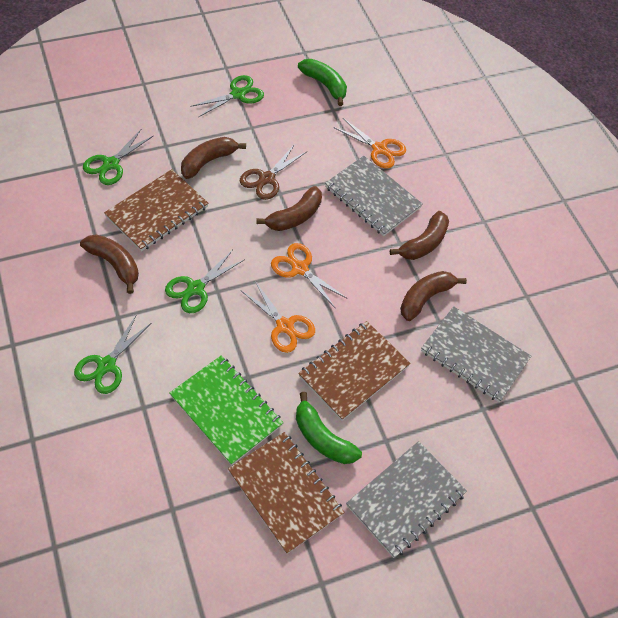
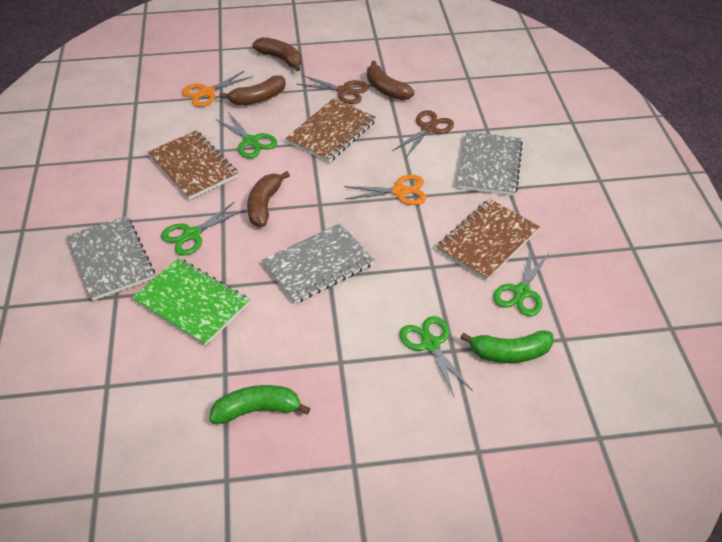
brown banana: 5 -> 4
brown scissors: 1 -> 2
orange scissors: 3 -> 2

